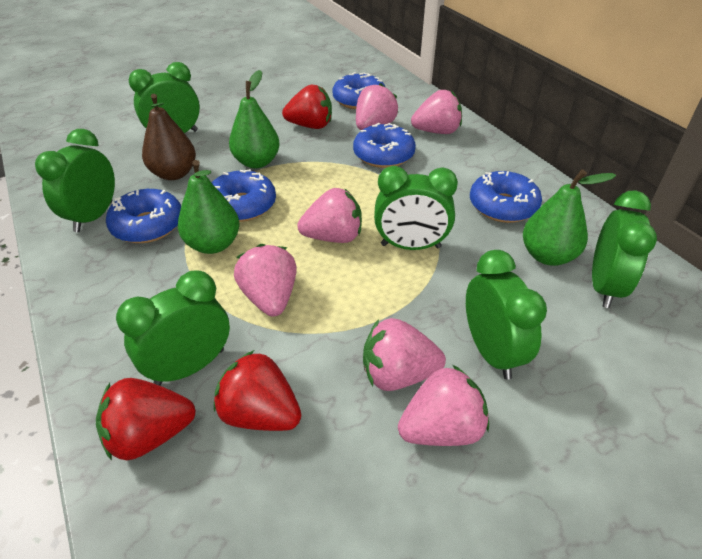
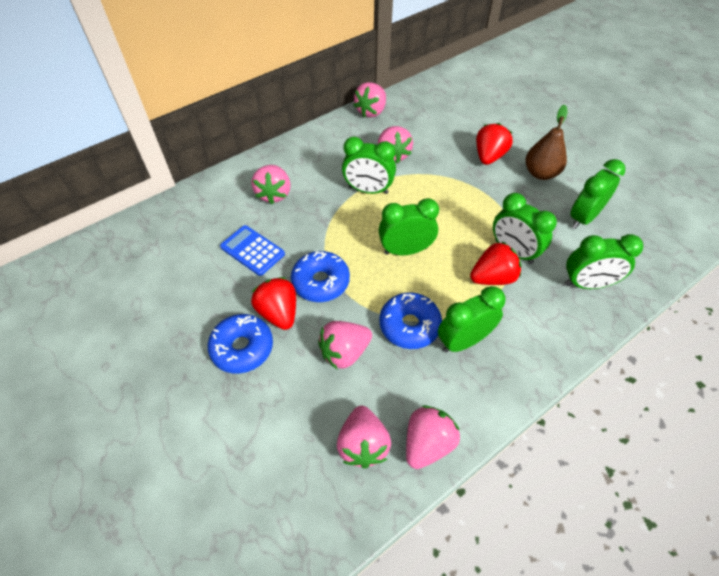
blue calculator: 0 -> 1
blue donut: 5 -> 3
green pear: 3 -> 0

